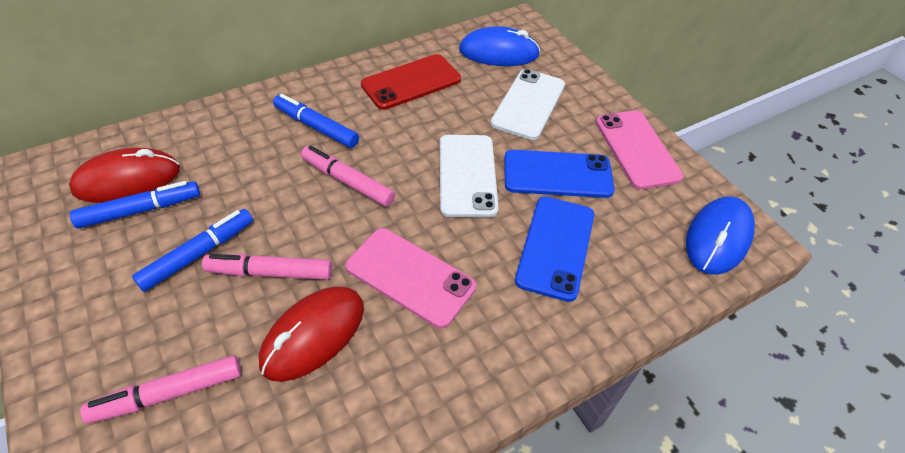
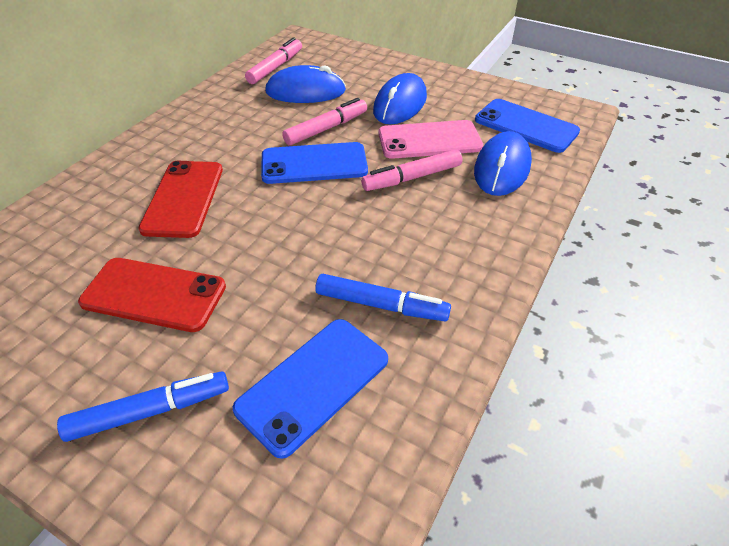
blue marker: 3 -> 2
blue mouse: 2 -> 3
blue phone: 2 -> 3
pink phone: 2 -> 1
red mouse: 2 -> 0
red phone: 1 -> 2
white phone: 2 -> 0

